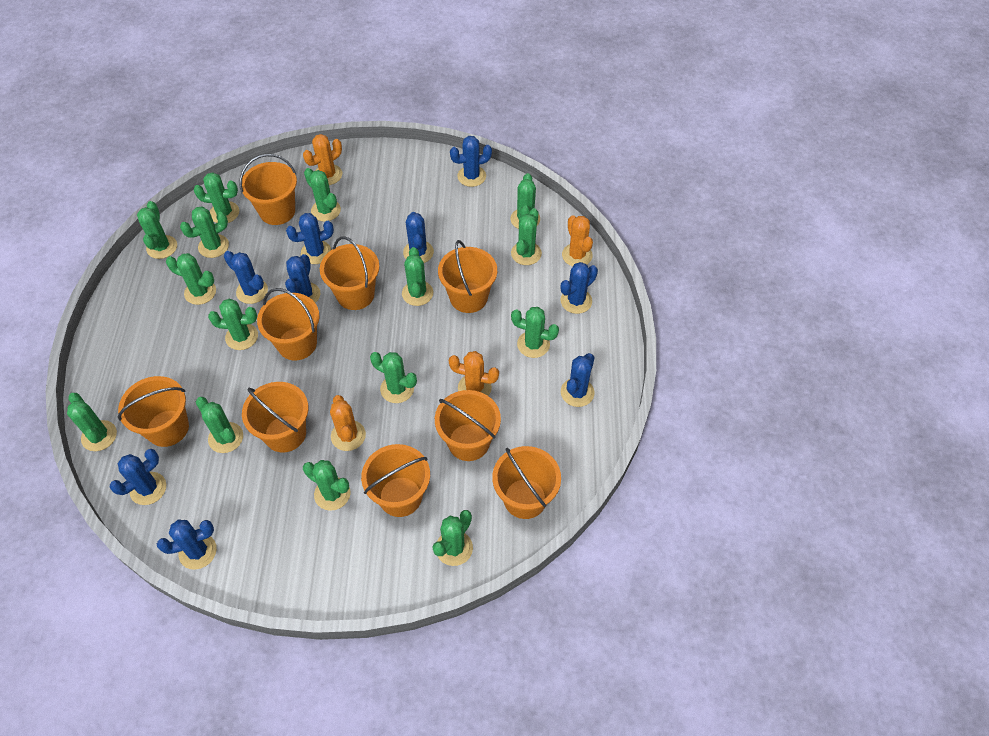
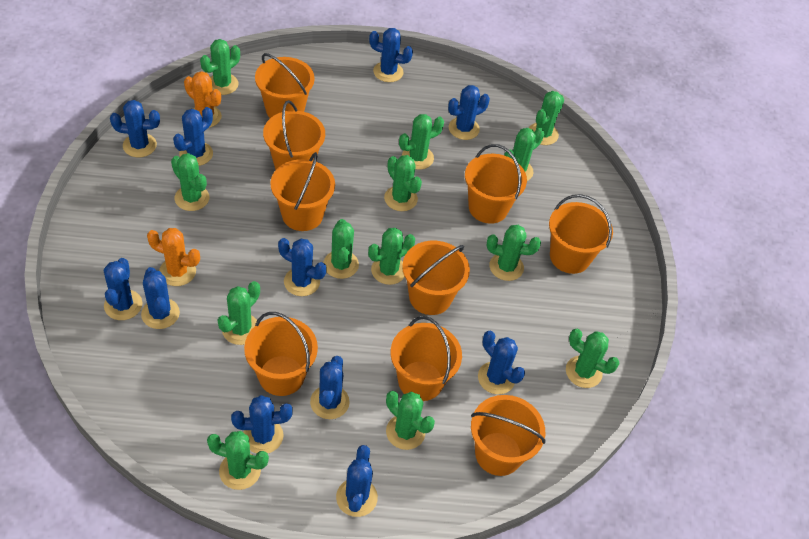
blue cactus: 9 -> 11
green cactus: 15 -> 13
orange cactus: 4 -> 2

